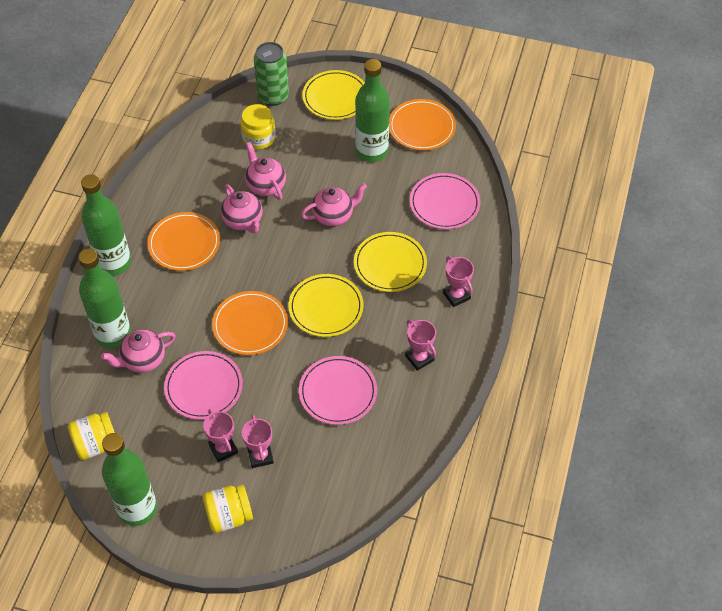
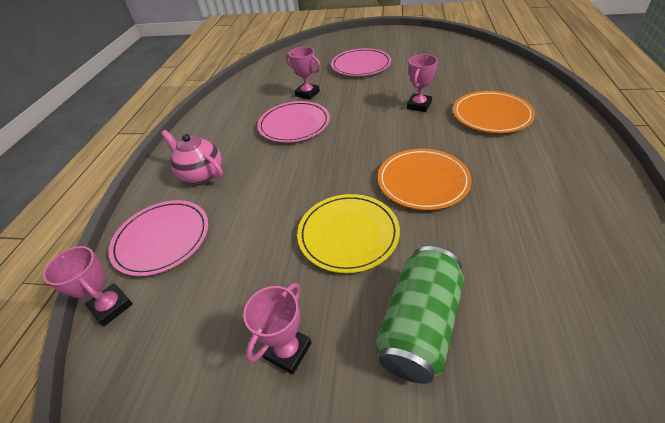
green bottle: 4 -> 0
orange plate: 3 -> 2
pink teapot: 4 -> 1
yellow jar: 3 -> 0
yellow plate: 3 -> 1

